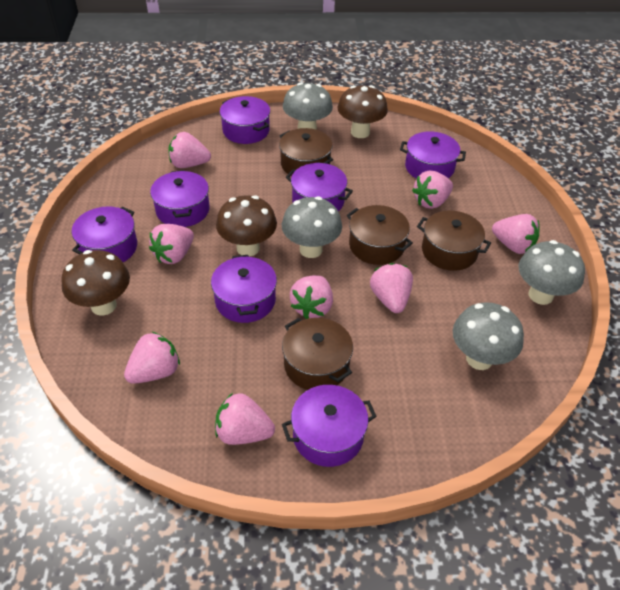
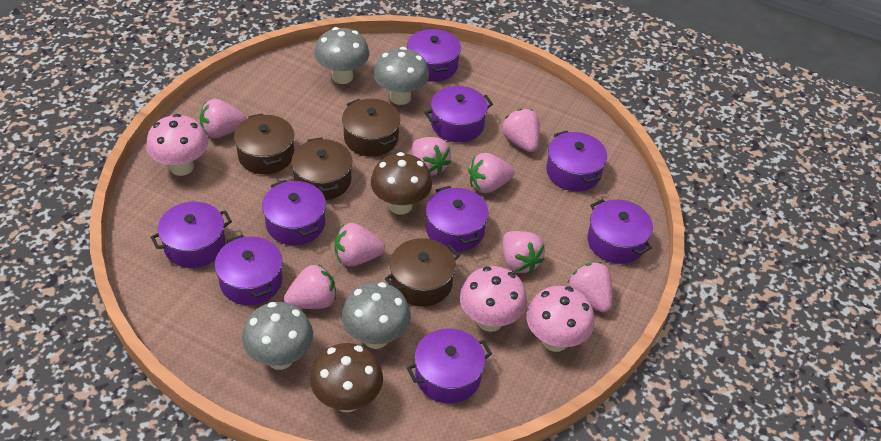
brown mushroom: 3 -> 2
pink mushroom: 0 -> 3
purple pot: 7 -> 9

